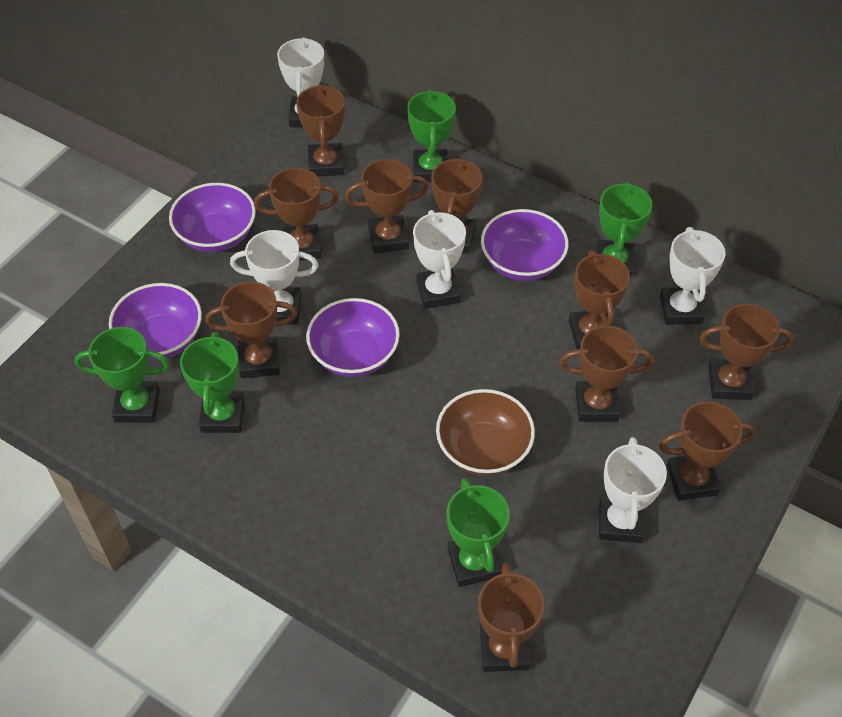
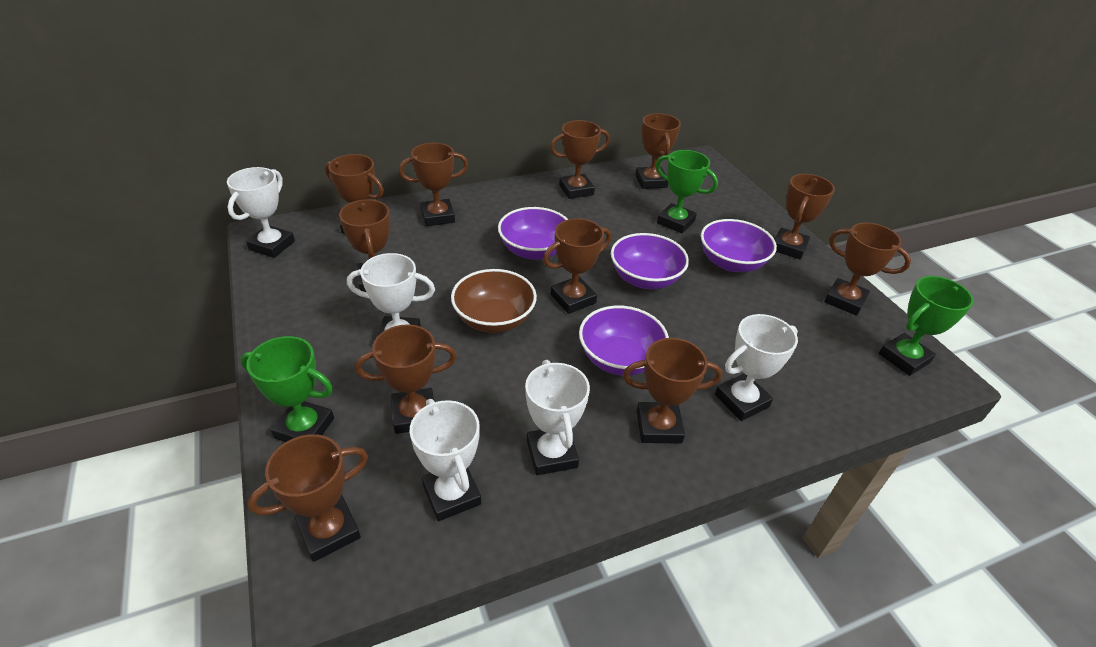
brown trophy: 10 -> 11
green trophy: 5 -> 3

